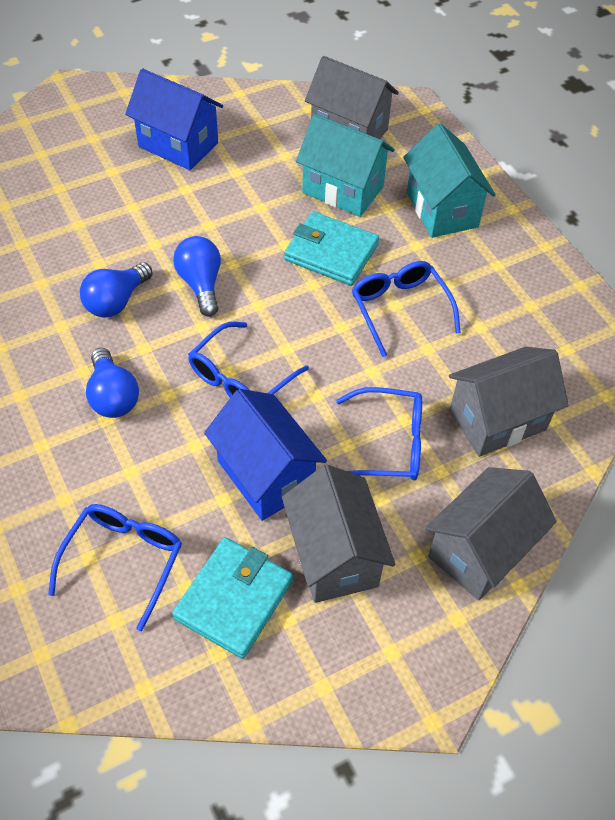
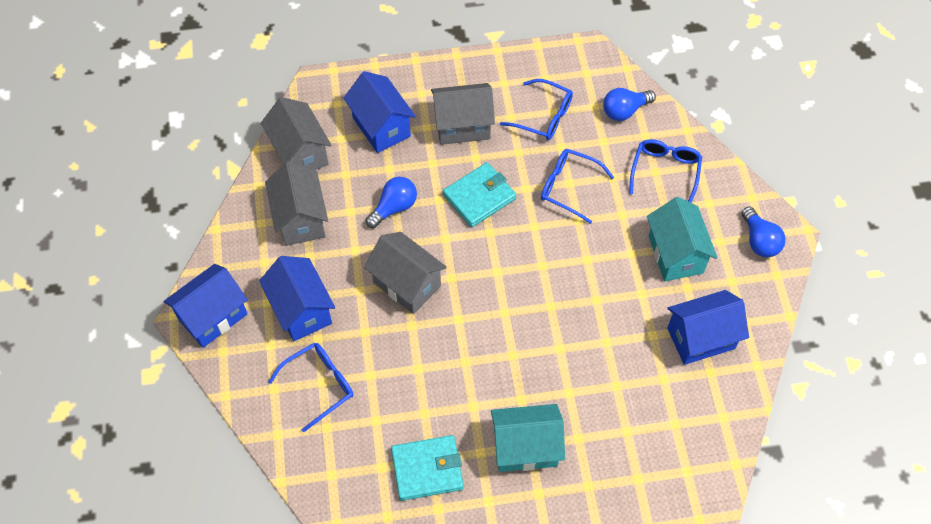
blue house: 2 -> 4

